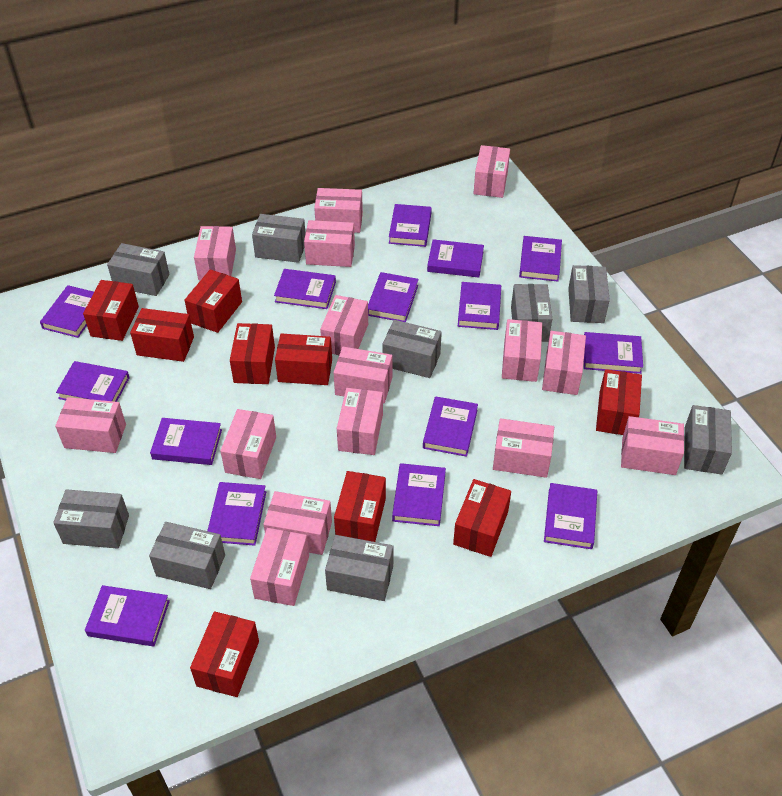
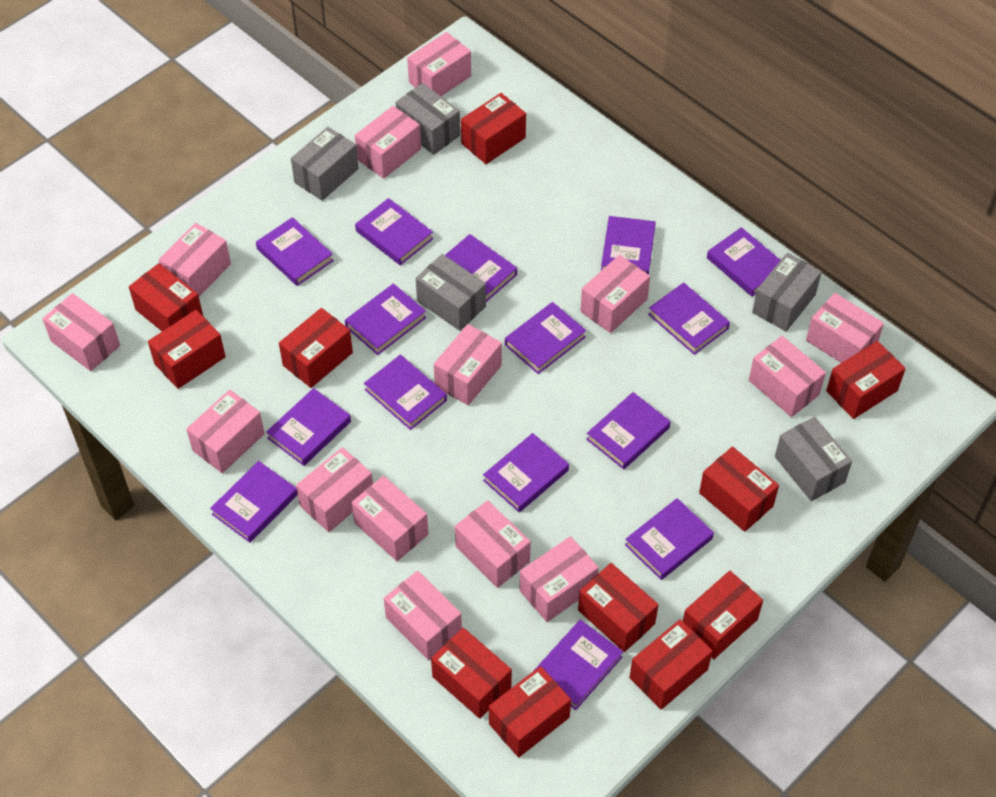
grey box: 9 -> 5
pink box: 15 -> 14
red box: 9 -> 11

